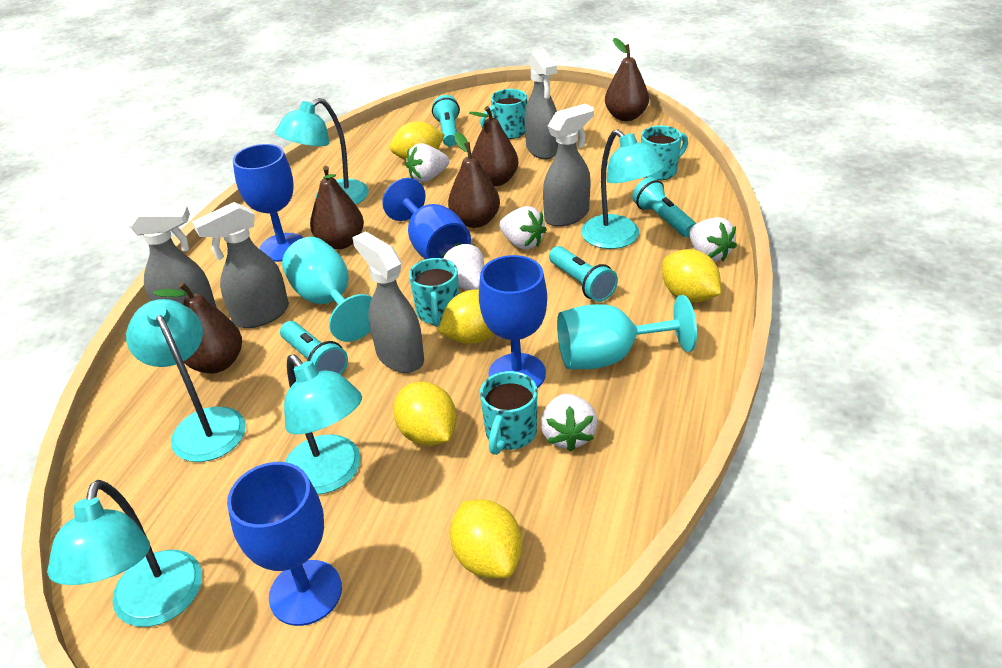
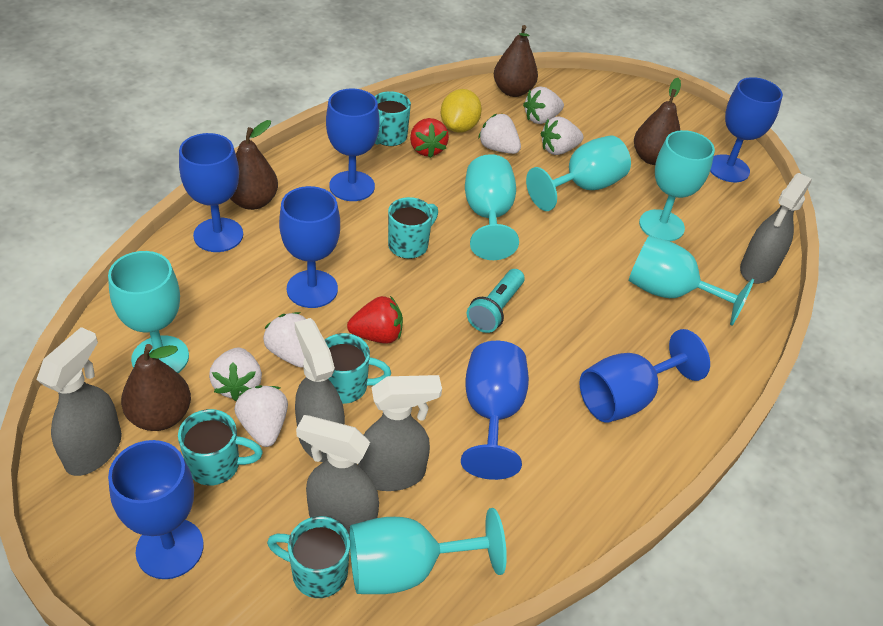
blue goblet: 4 -> 7
brown pear: 5 -> 4
red strawberry: 0 -> 2
turquoise flashlight: 4 -> 1
turquoise goblet: 2 -> 6
turquoise lamp: 5 -> 0
turquoise mug: 4 -> 5
white strawberry: 5 -> 6
yellow lemon: 5 -> 1

